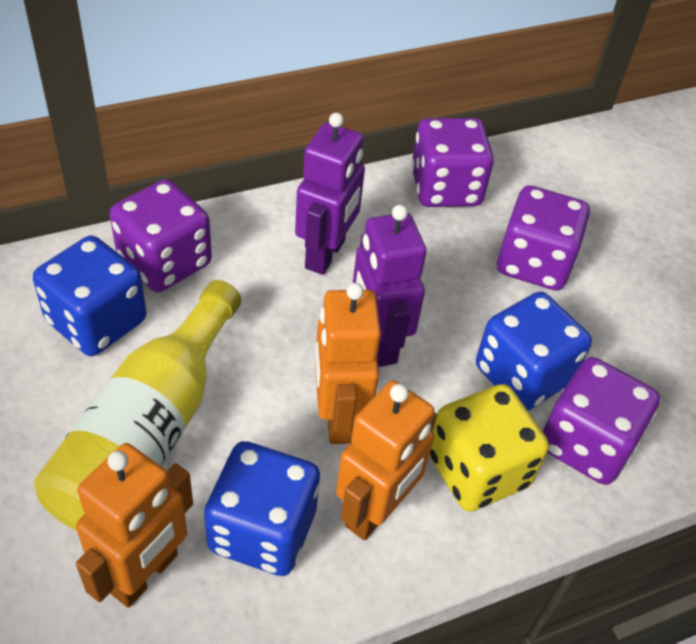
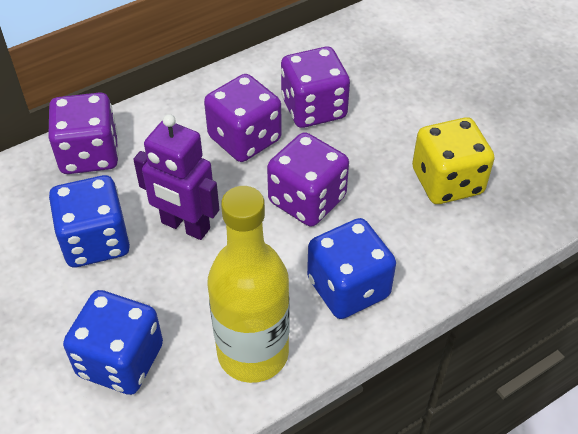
orange robot: 3 -> 0
purple robot: 2 -> 1

